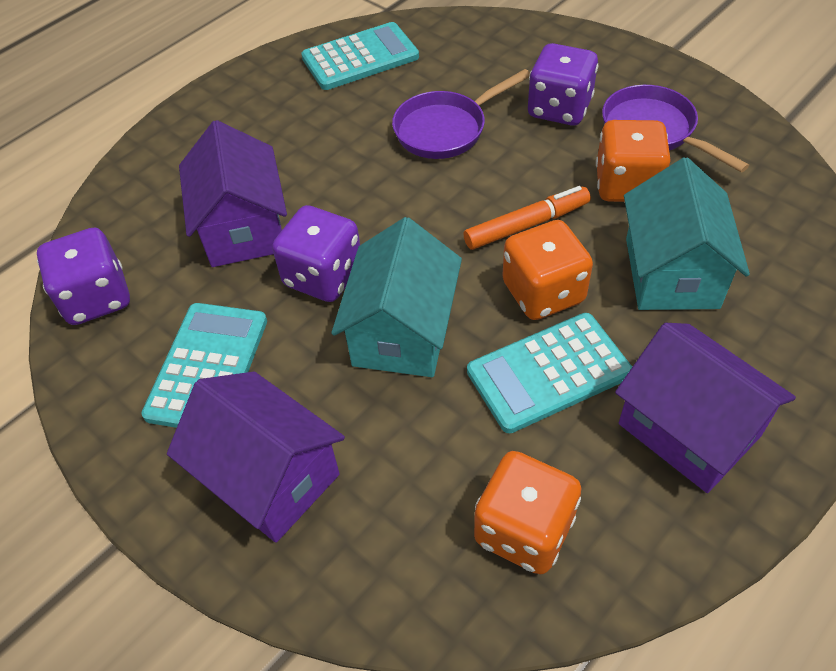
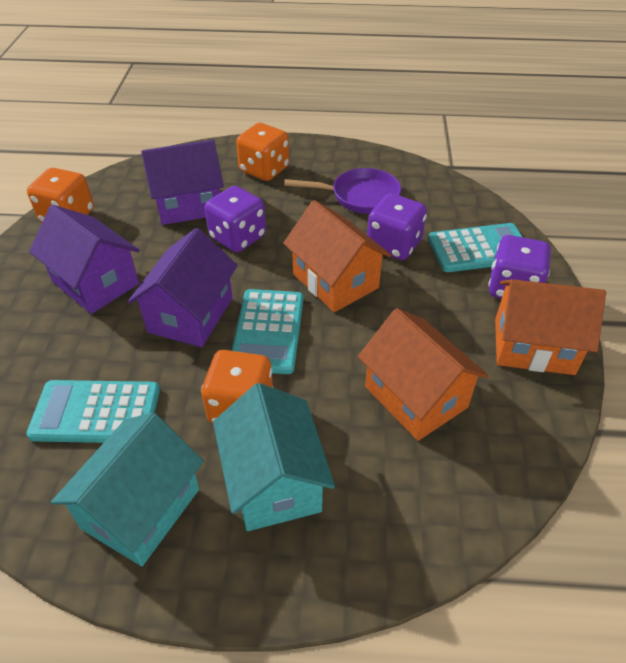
orange house: 0 -> 3
orange marker: 1 -> 0
purple pan: 2 -> 1

